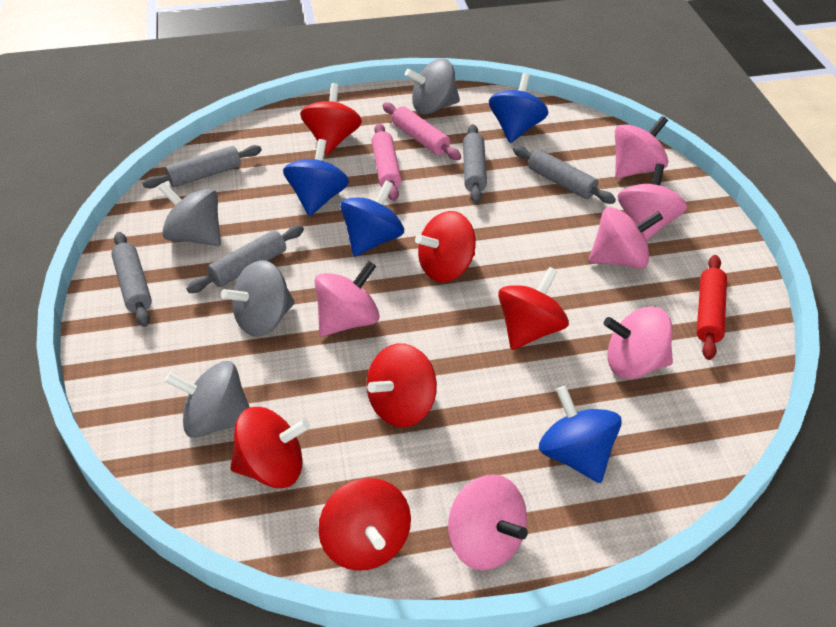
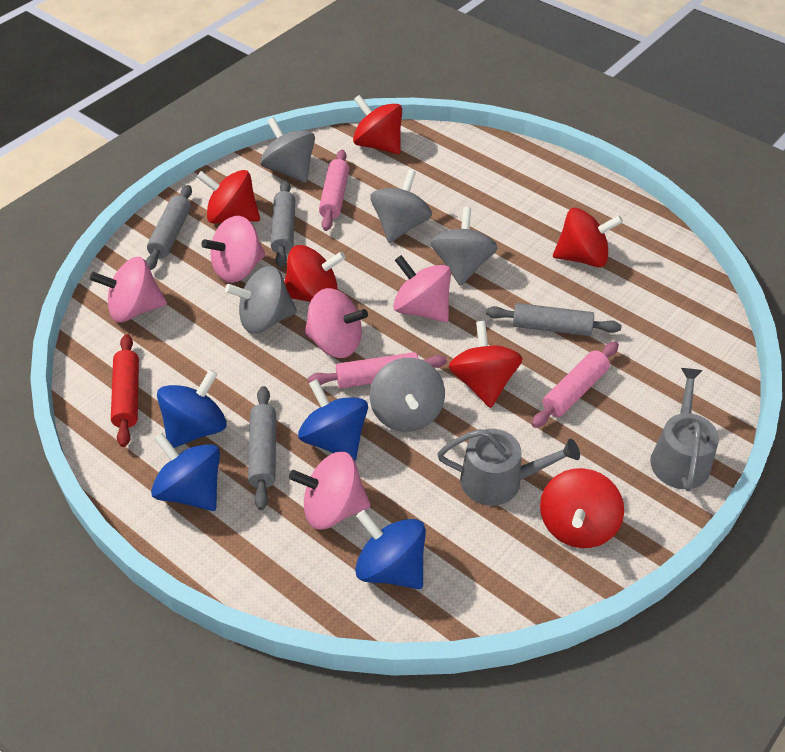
grey rolling pin: 5 -> 4
grey spinning top: 4 -> 5
grey watering can: 0 -> 2
pink rolling pin: 2 -> 3
pink spinning top: 6 -> 5

